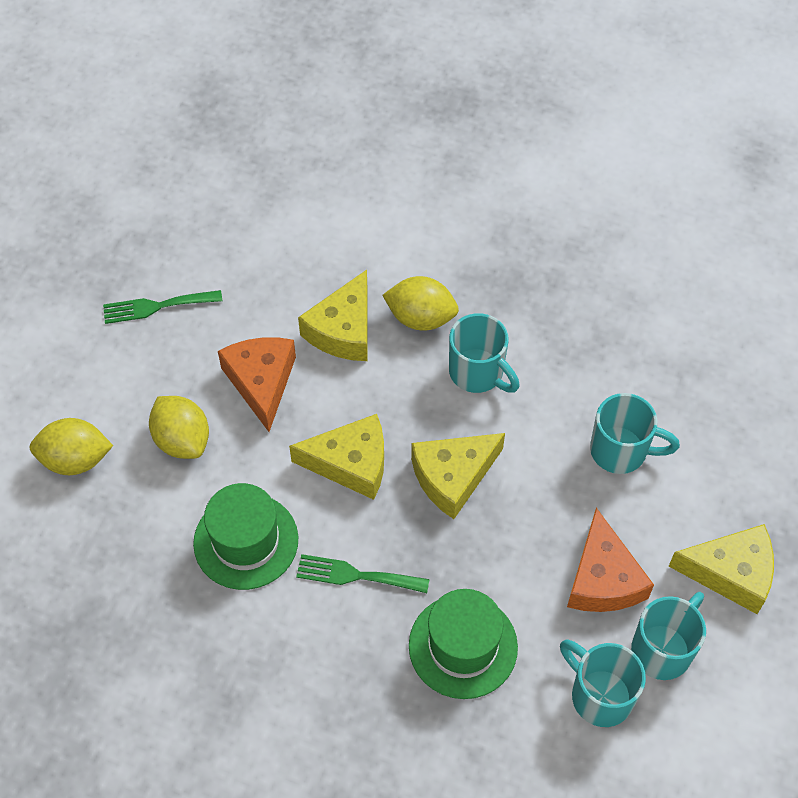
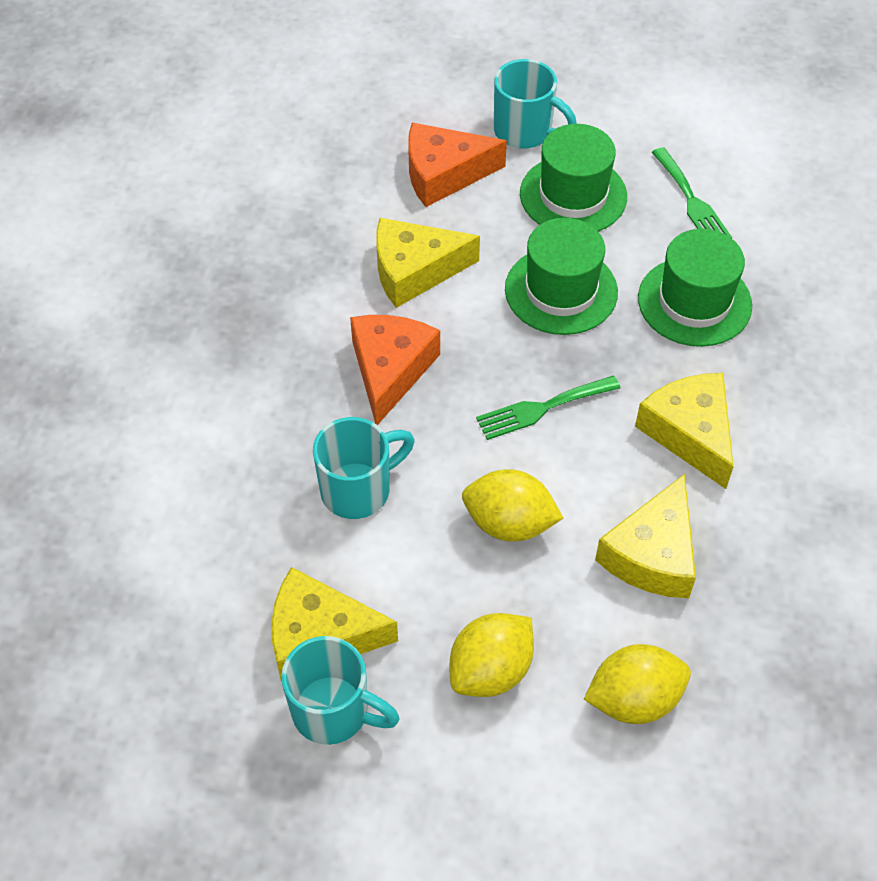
green hat: 2 -> 3
turquoise mug: 4 -> 3

